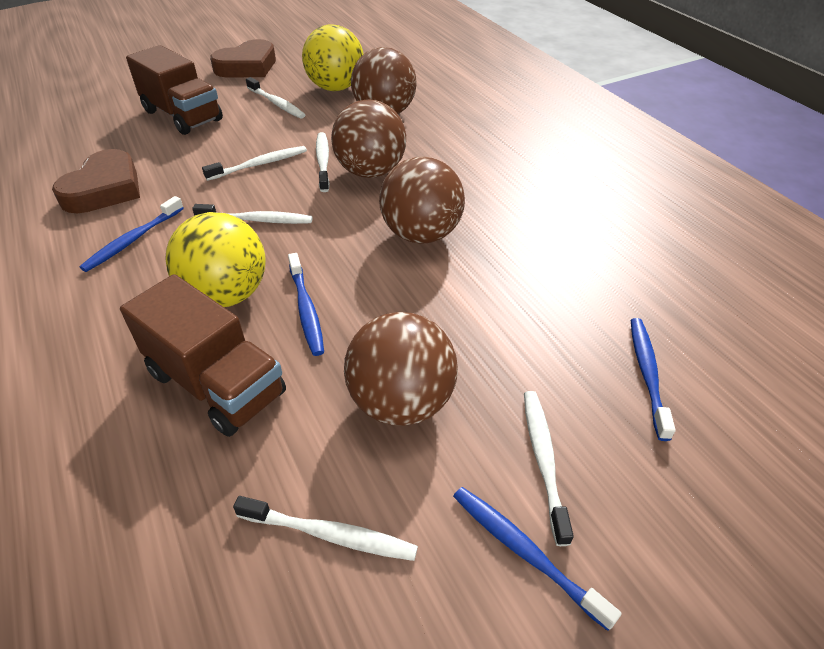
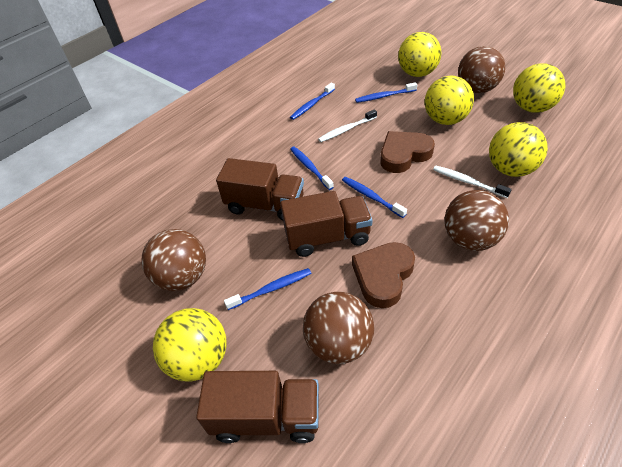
blue toothbrush: 4 -> 5
brown truck: 2 -> 3
white toothbrush: 6 -> 2
yellow ball: 2 -> 5

